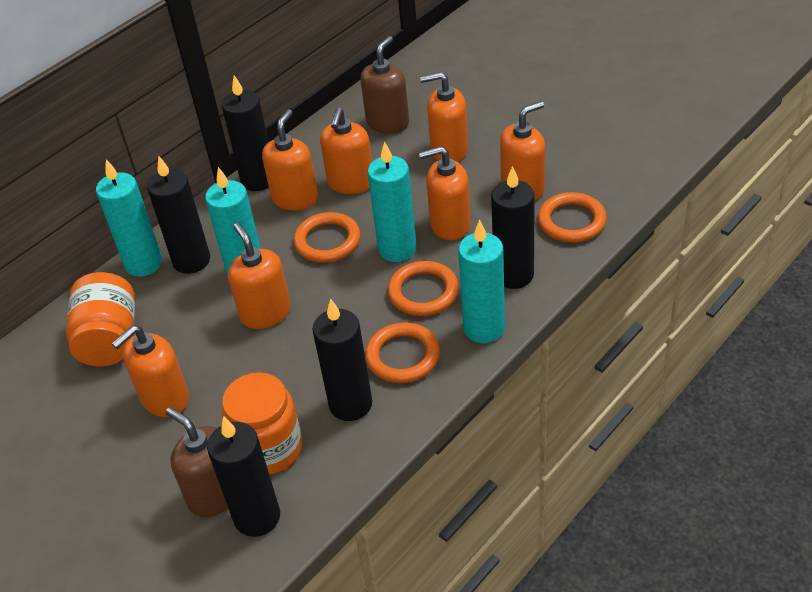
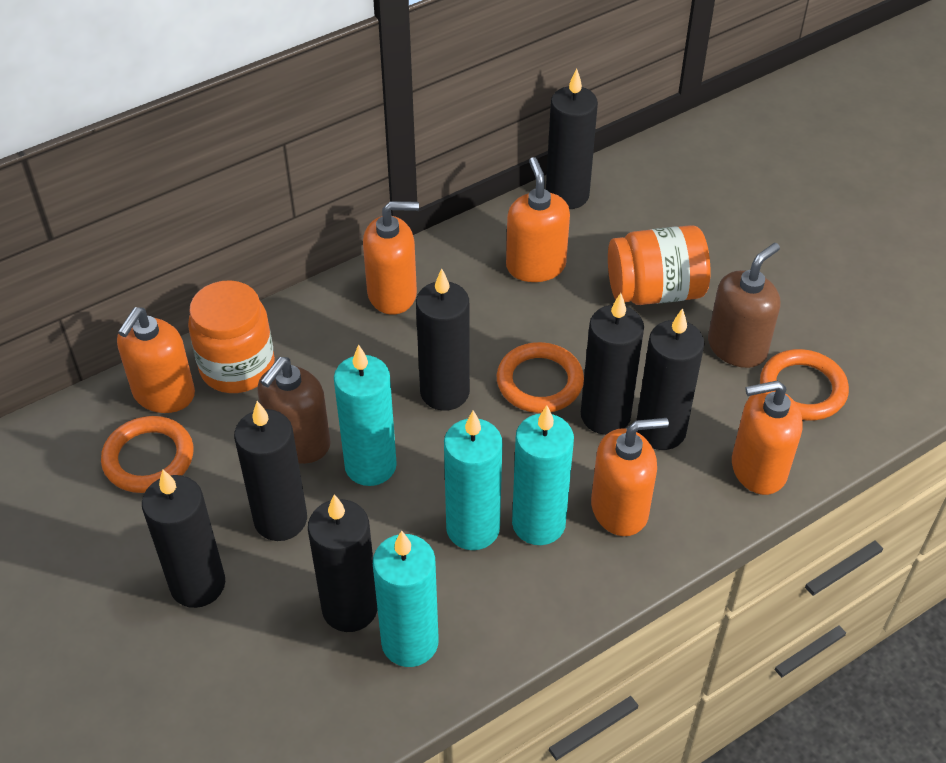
black candle: 5 -> 7
orange ring: 4 -> 3
orange soap dispenser: 7 -> 5

